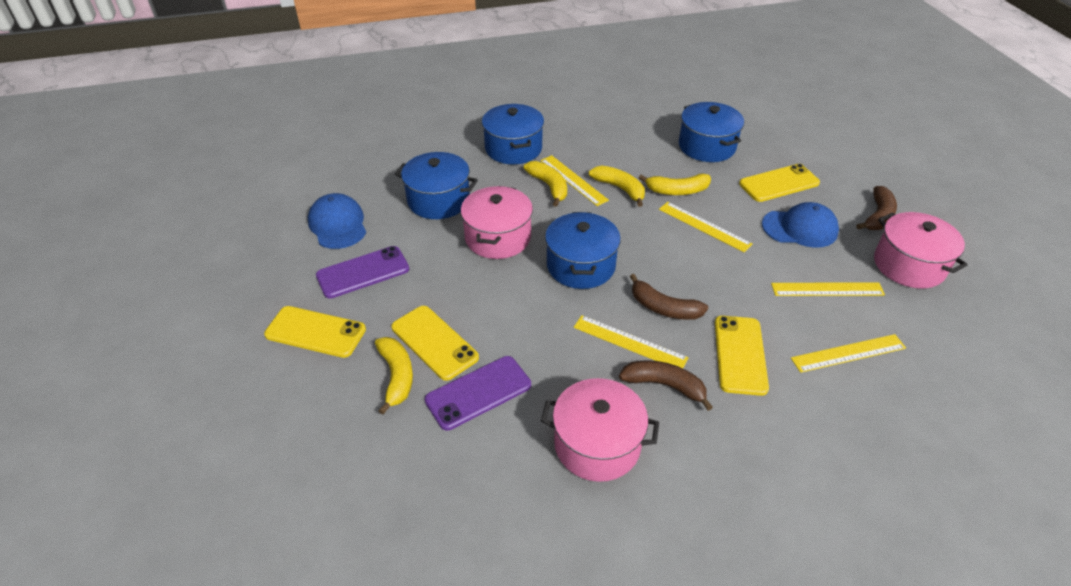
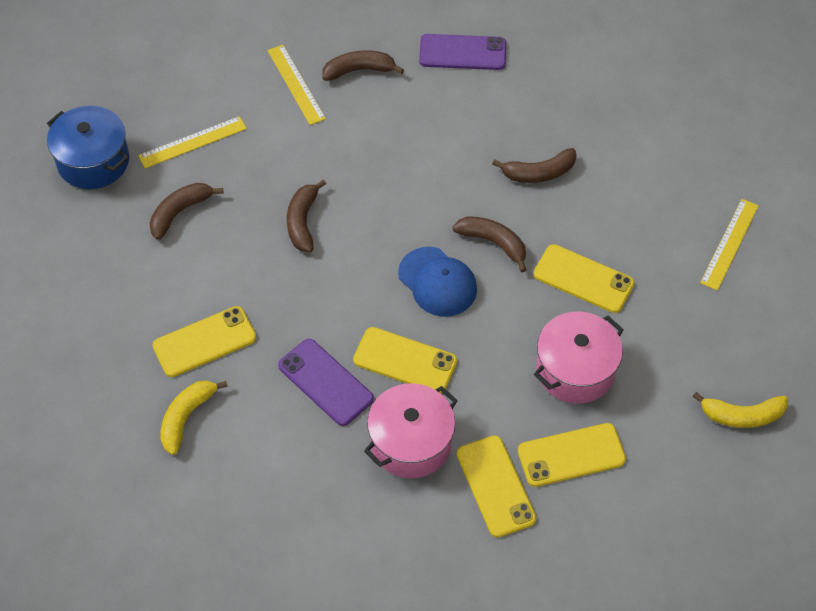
blue cap: 2 -> 1
blue pot: 4 -> 1
brown banana: 3 -> 5
pink pot: 3 -> 2
yellow banana: 4 -> 2
yellow phone: 4 -> 5
yellow ruler: 5 -> 3

